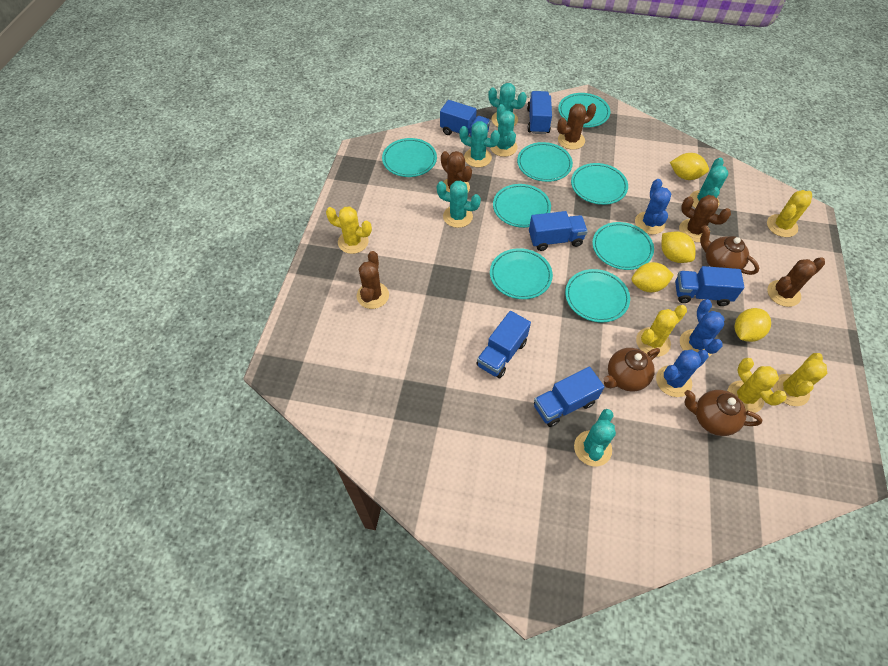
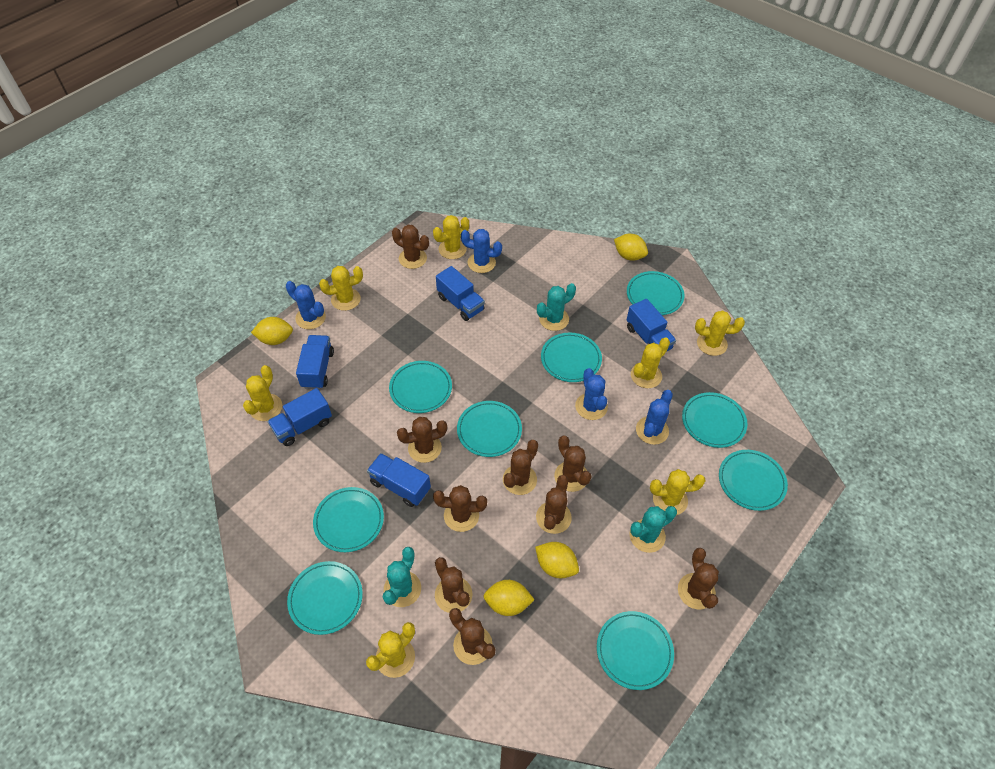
blue cactus: 3 -> 4
blue truck: 6 -> 5
brown cactus: 5 -> 9
brown teapot: 3 -> 0
turquoise cactus: 6 -> 3
turquoise plate: 8 -> 9
yellow cactus: 5 -> 7

